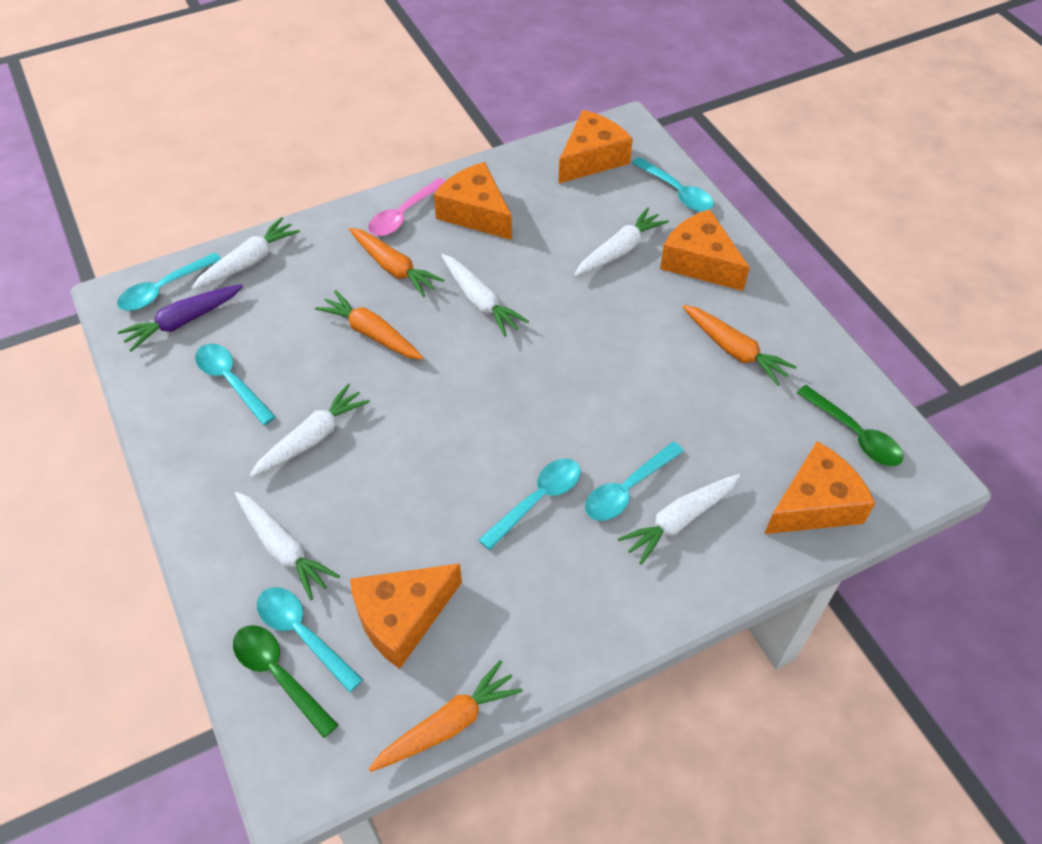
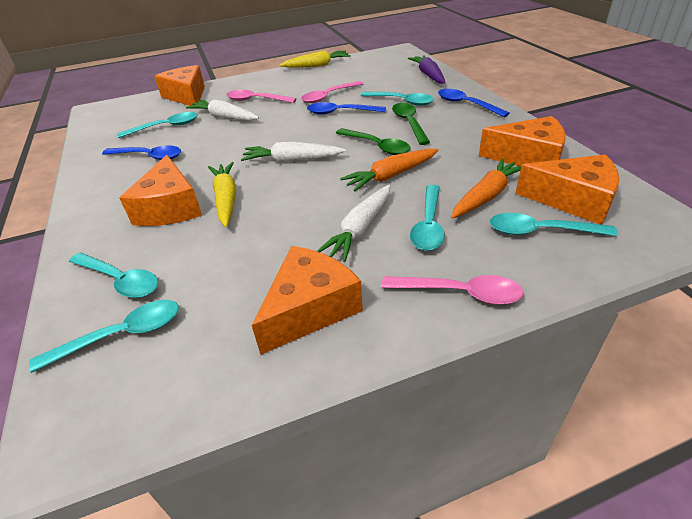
blue spoon: 0 -> 3
orange carrot: 4 -> 2
pink spoon: 1 -> 3
white carrot: 6 -> 3
yellow carrot: 0 -> 2

